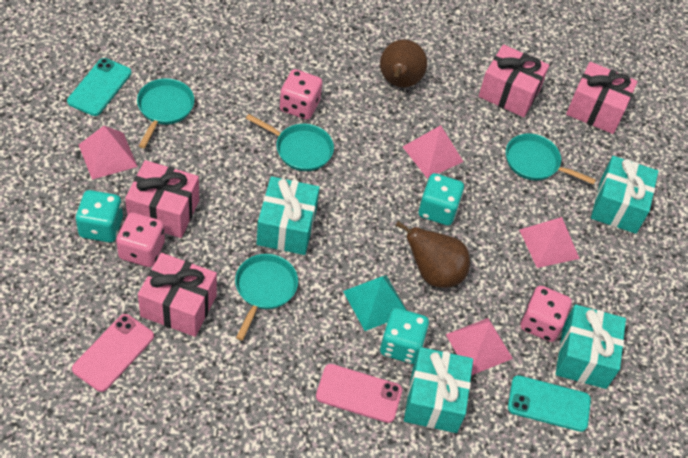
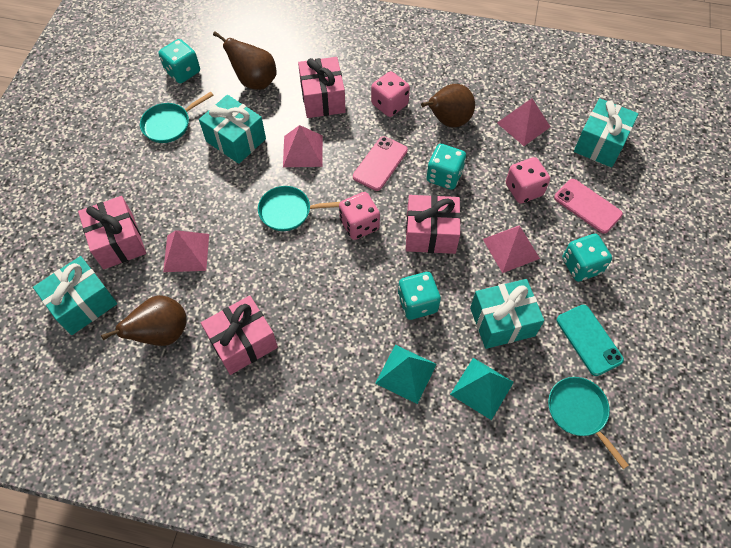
brown pear: 2 -> 3
turquoise dice: 3 -> 4
turquoise pan: 4 -> 3
turquoise phone: 2 -> 1
turquoise pyramid: 1 -> 2

